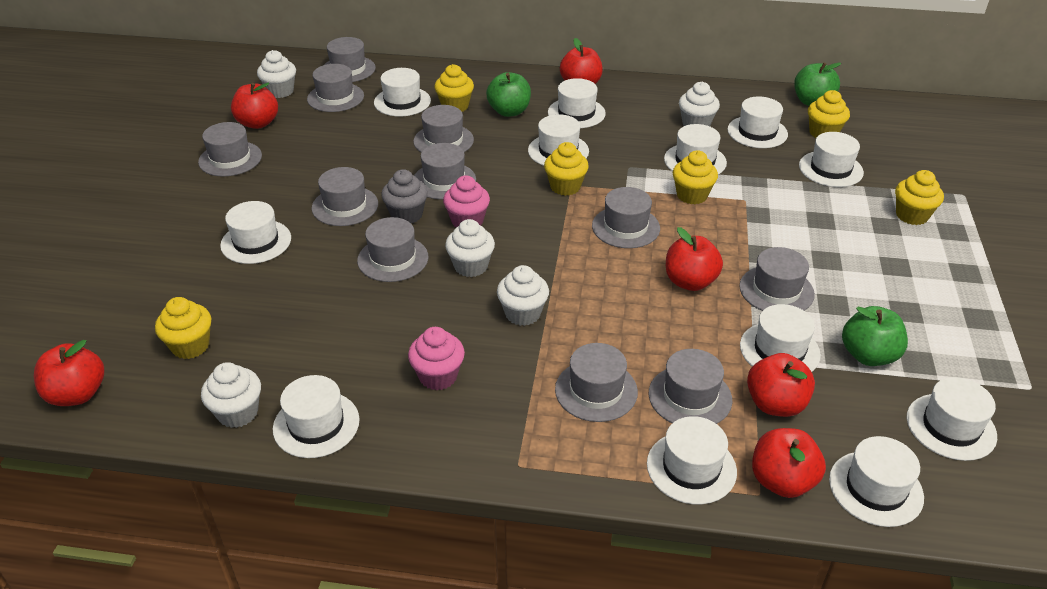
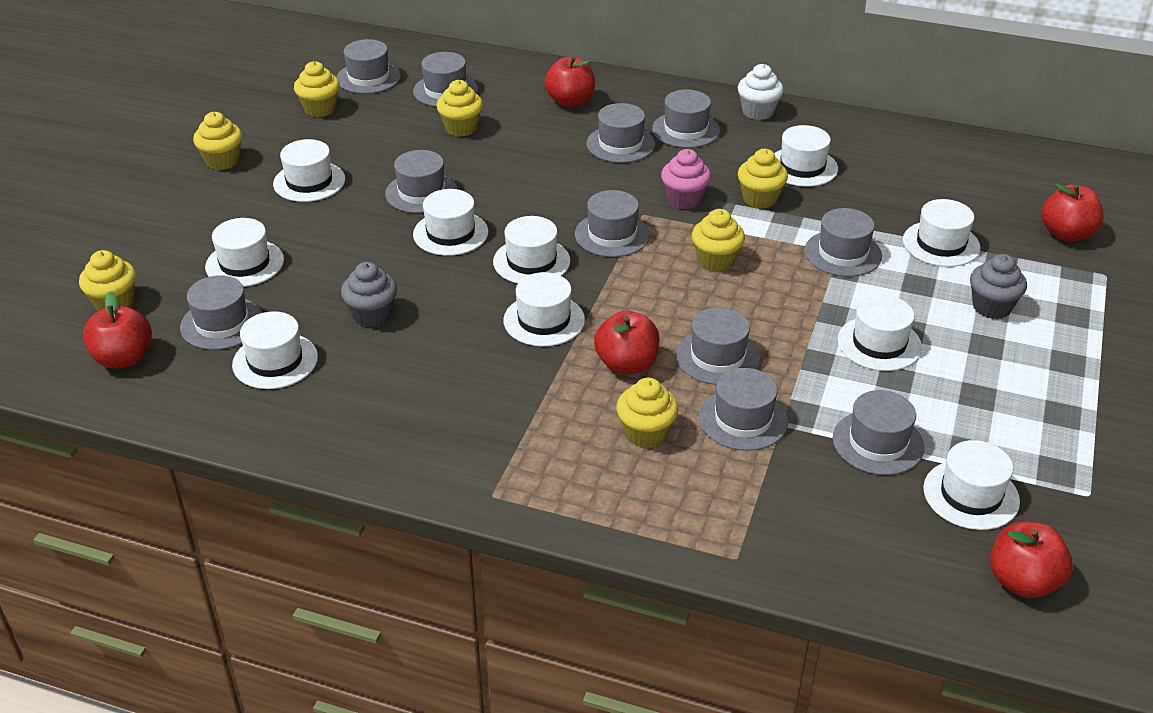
green apple: 3 -> 0
grey cupcake: 1 -> 2
pink cupcake: 2 -> 1
red apple: 6 -> 5
white cupcake: 5 -> 1
white hat: 12 -> 10
yellow cupcake: 6 -> 7

